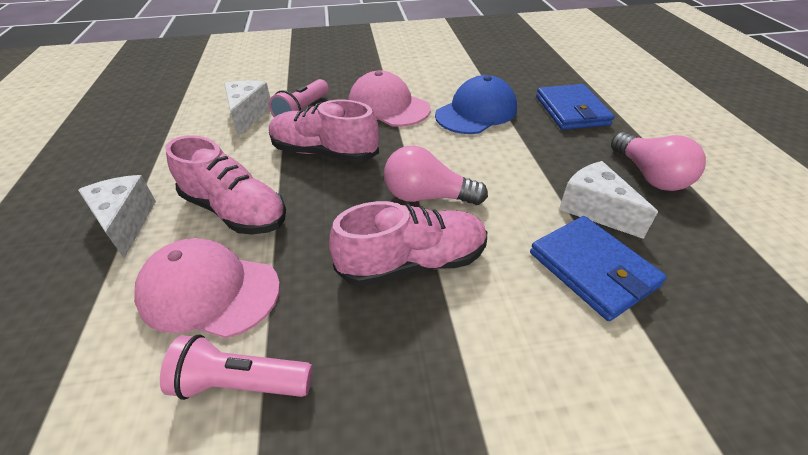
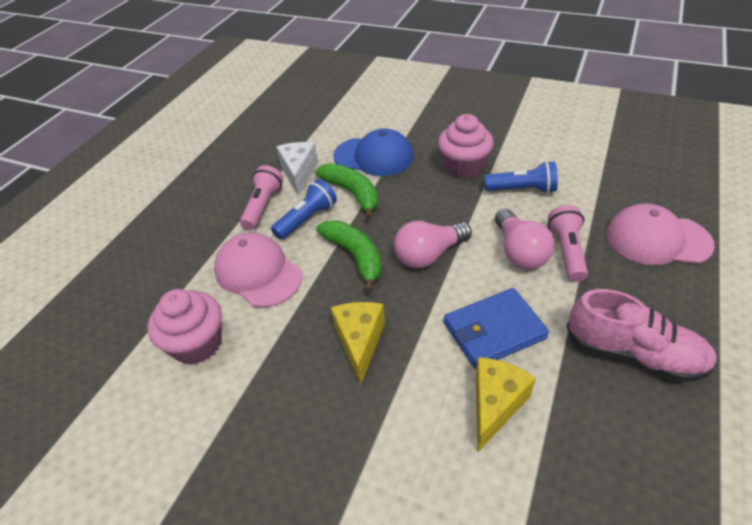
blue flashlight: 0 -> 2
blue wallet: 2 -> 1
green banana: 0 -> 2
pink cupcake: 0 -> 2
pink shoe: 3 -> 1
white cheese: 3 -> 1
yellow cheese: 0 -> 2

